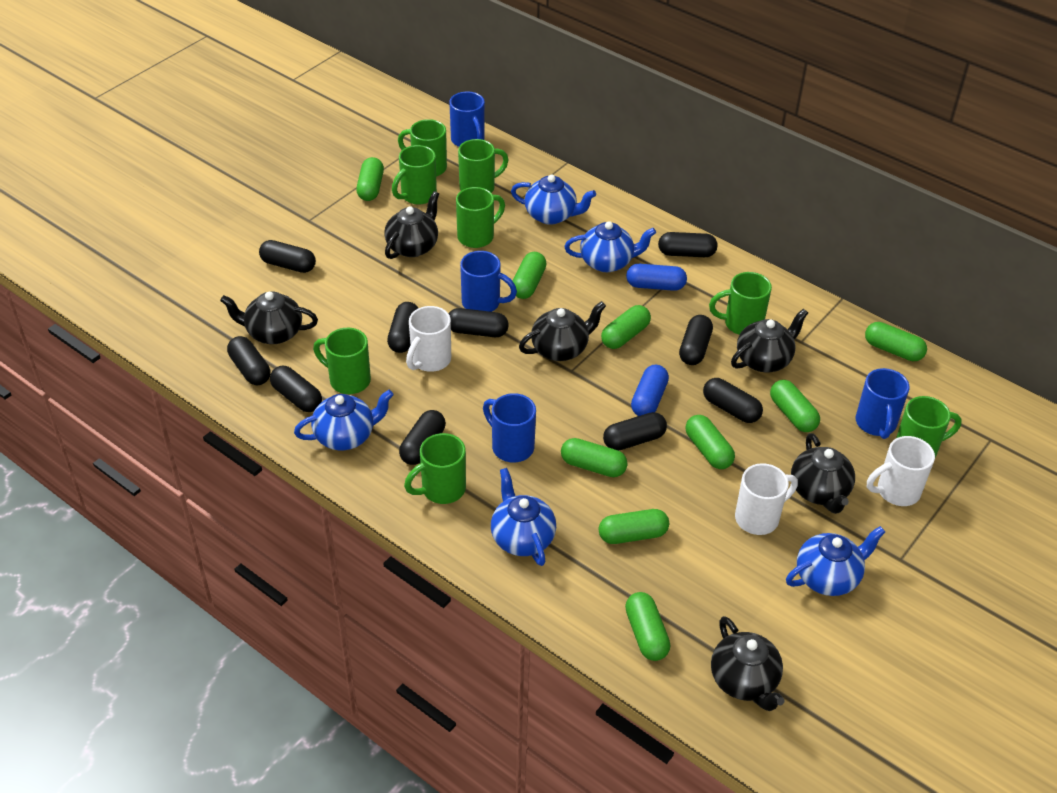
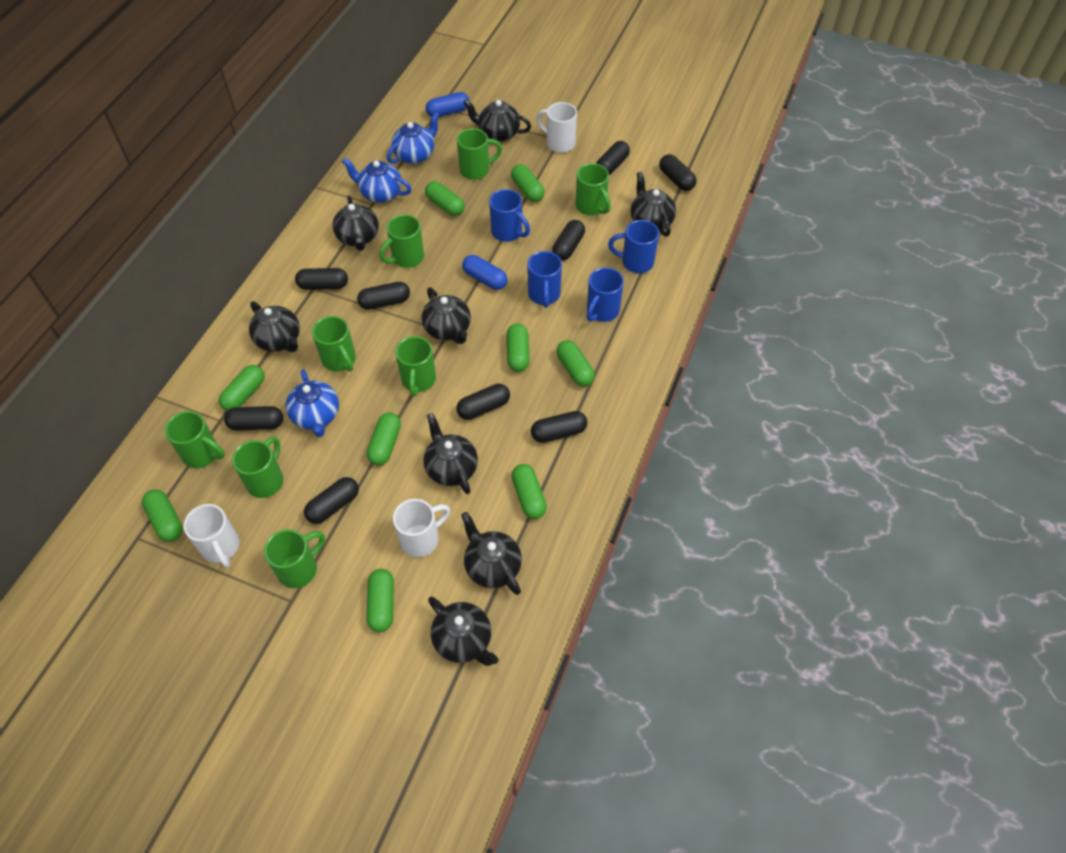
black capsule: 10 -> 9
black teapot: 6 -> 8
blue teapot: 5 -> 3

